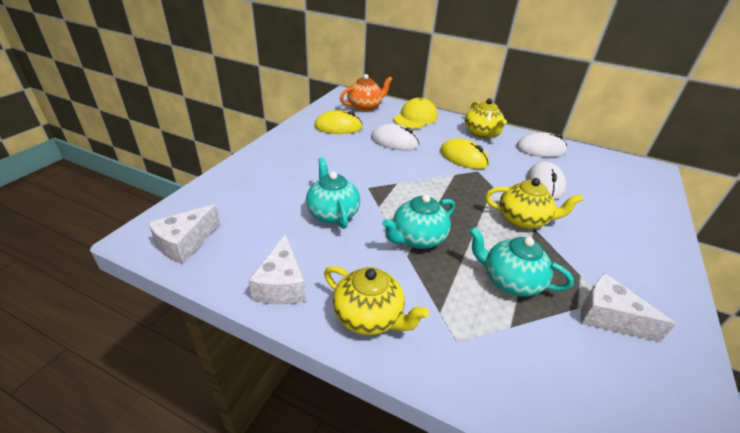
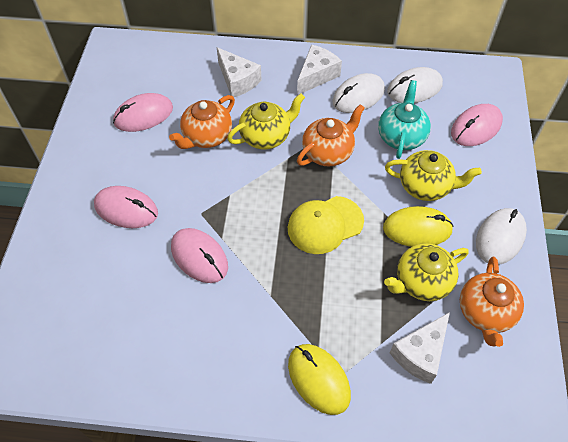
orange teapot: 1 -> 3
pink mouse: 0 -> 4
turquoise teapot: 3 -> 1

